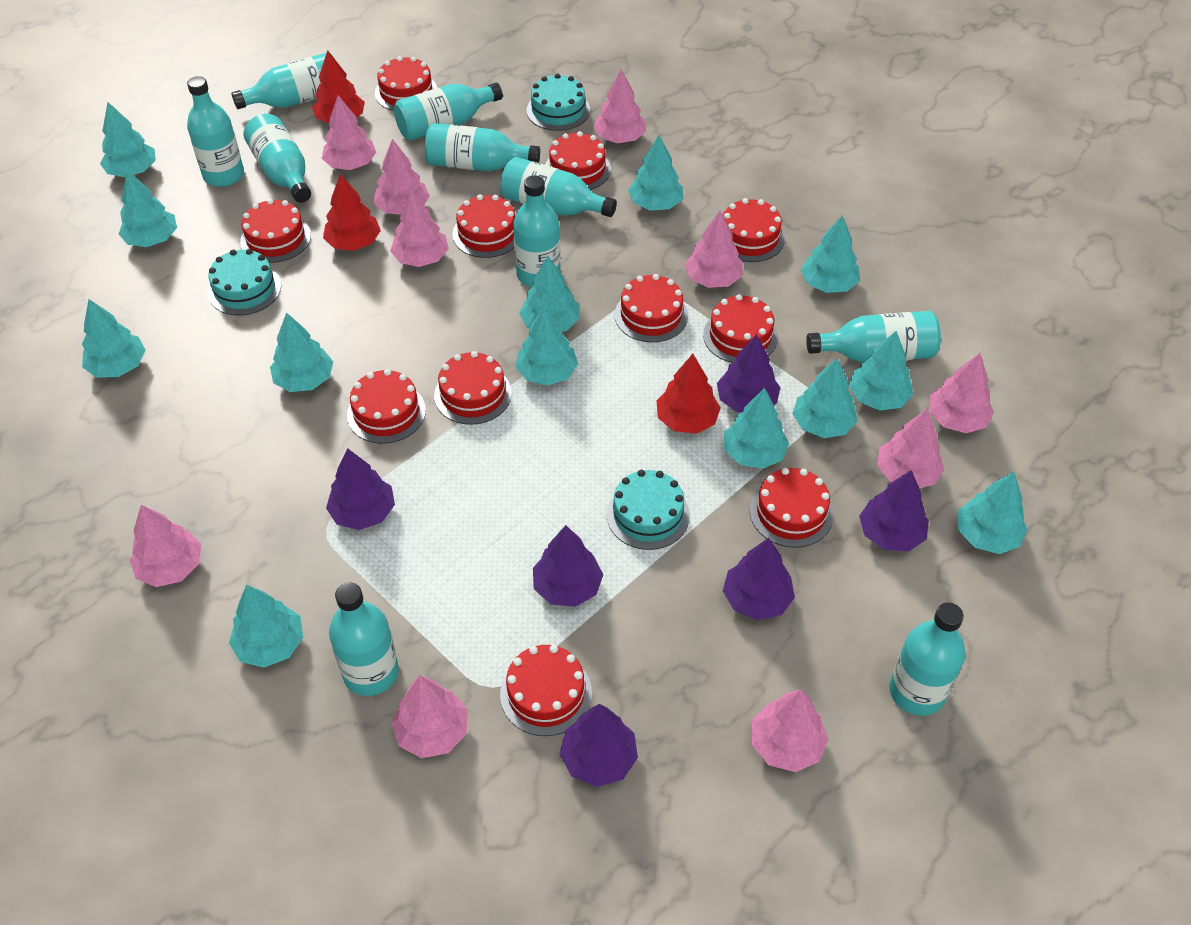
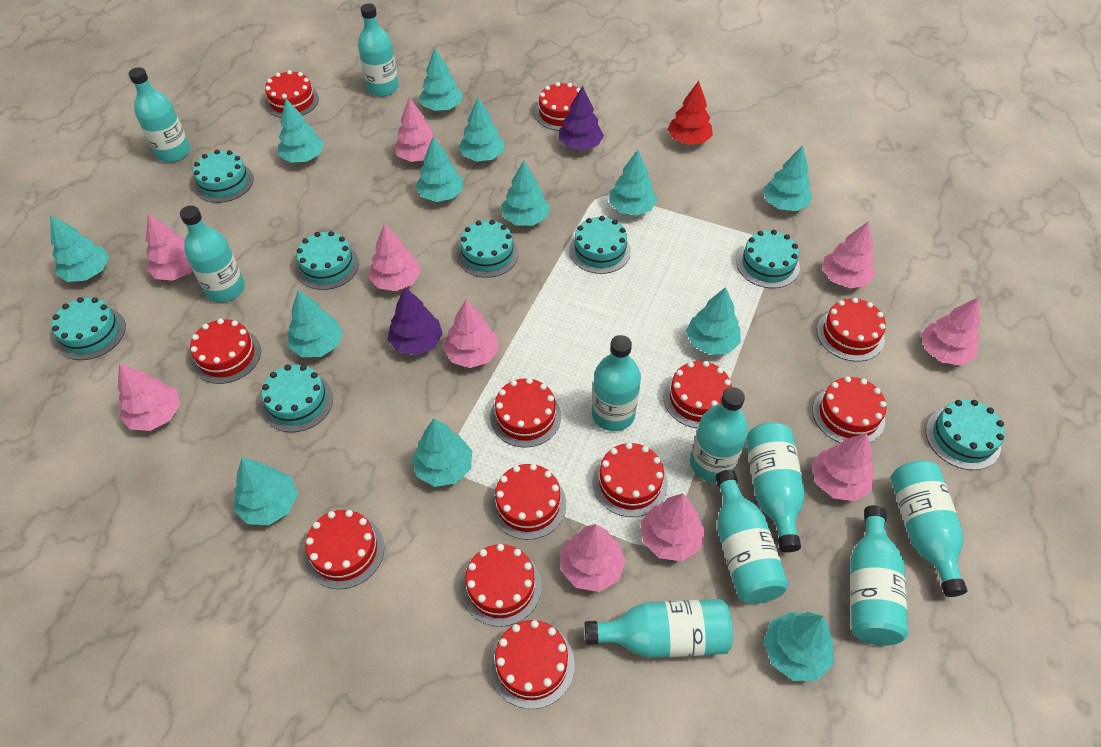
purple tree: 6 -> 2
red cake: 11 -> 12
red tree: 3 -> 1
turquoise cake: 3 -> 8

